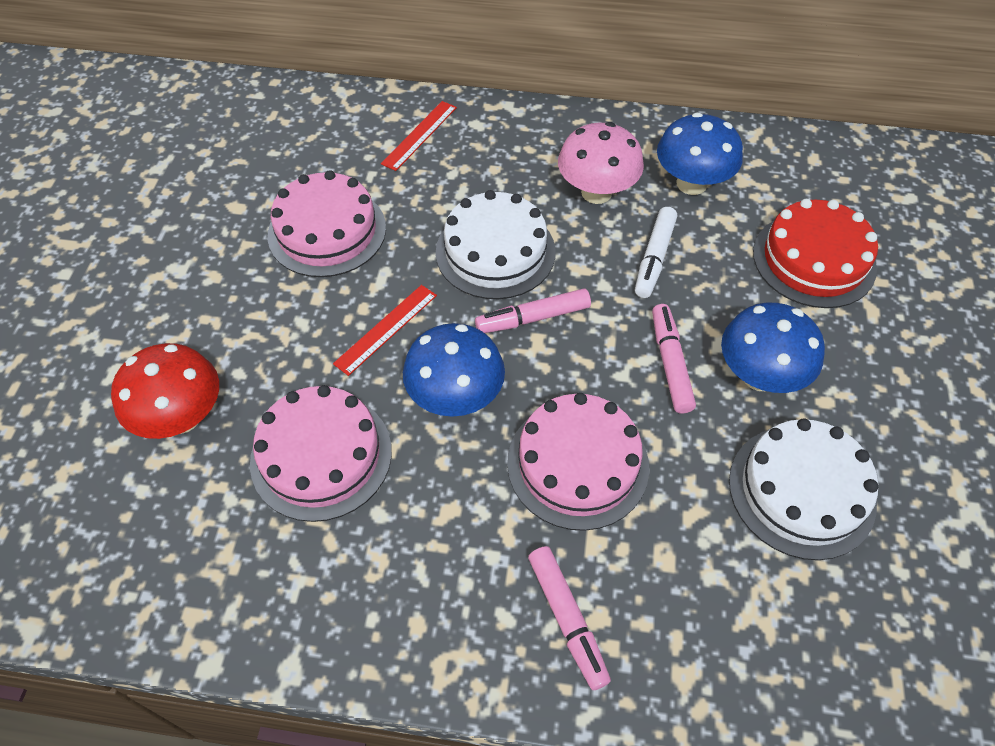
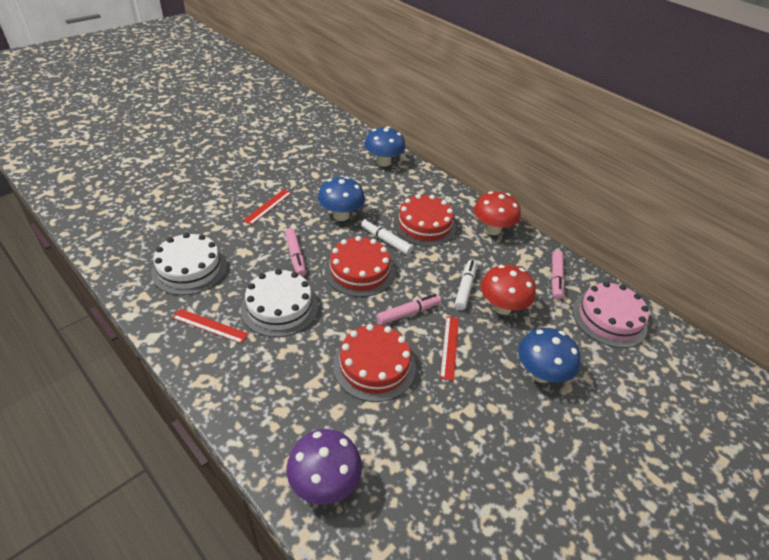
pink cake: 3 -> 1
pink mushroom: 1 -> 0
purple mushroom: 0 -> 1
red cake: 1 -> 3
red mushroom: 1 -> 2
red ruler: 2 -> 3
white marker: 1 -> 2

